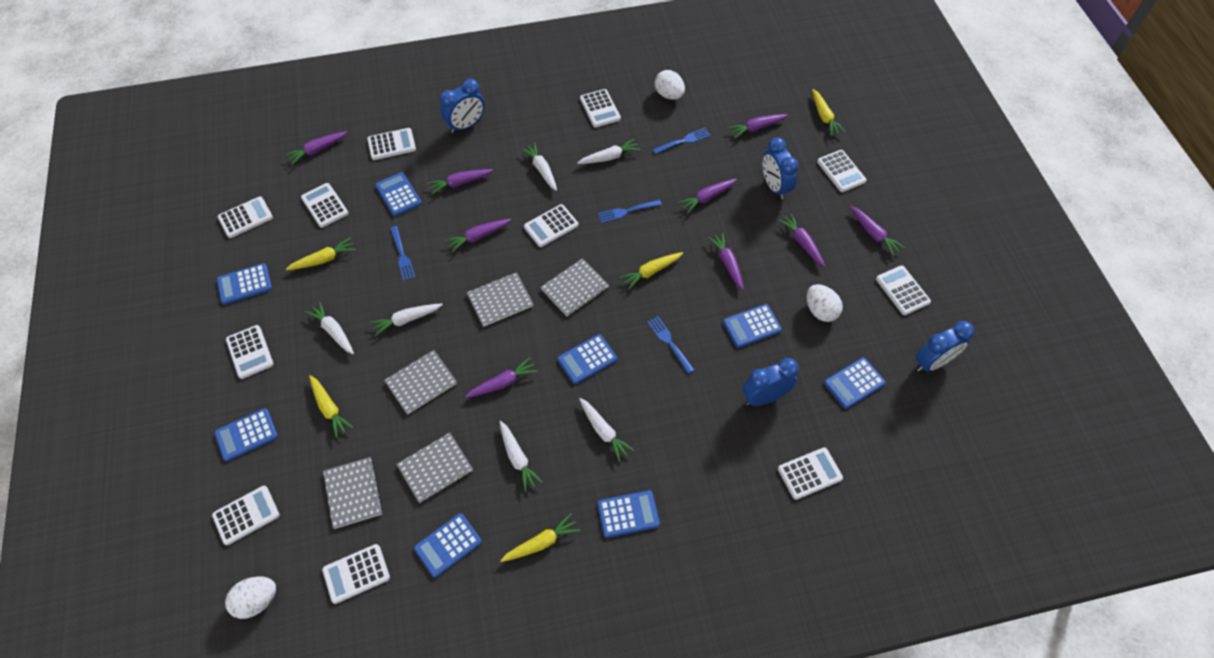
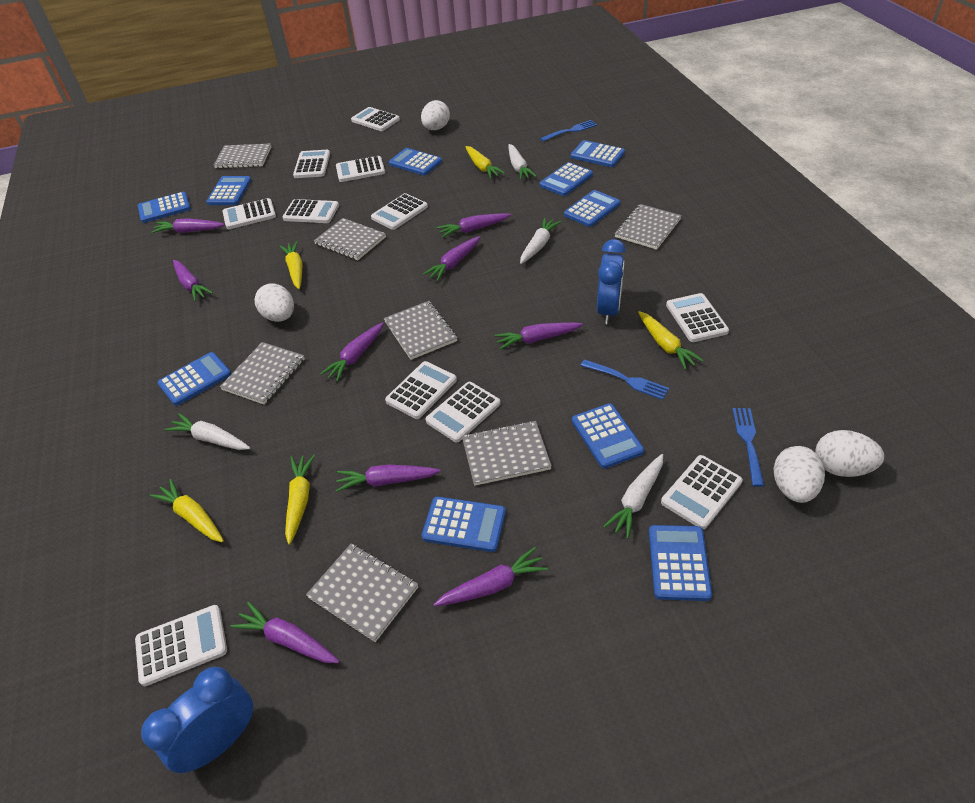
blue calculator: 8 -> 10
blue clock: 4 -> 2
blue fork: 4 -> 3
grey notebook: 5 -> 7
white carrot: 6 -> 4
white egg: 3 -> 4

